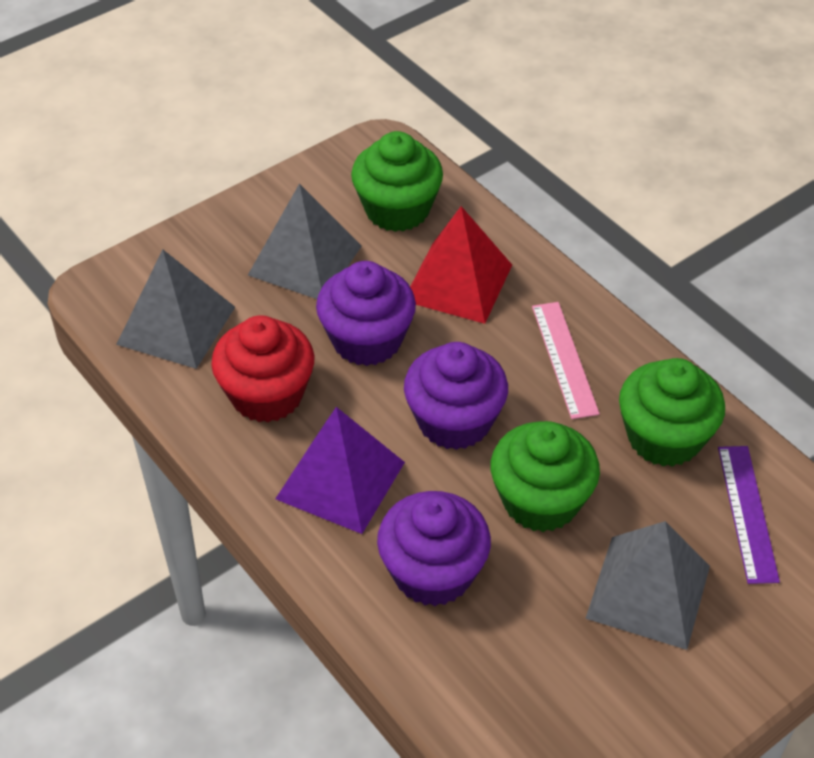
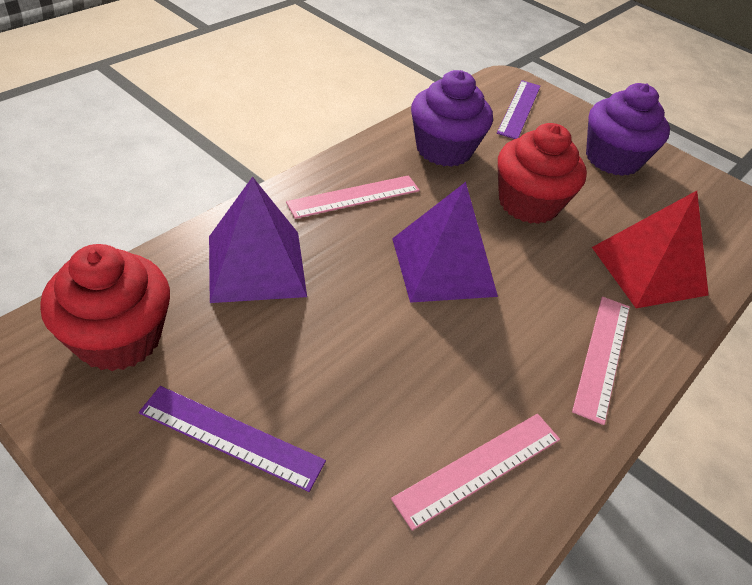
green cupcake: 3 -> 0
grey pyramid: 3 -> 0
pink ruler: 1 -> 3
purple cupcake: 3 -> 2
purple pyramid: 1 -> 2
purple ruler: 1 -> 2
red cupcake: 1 -> 2

